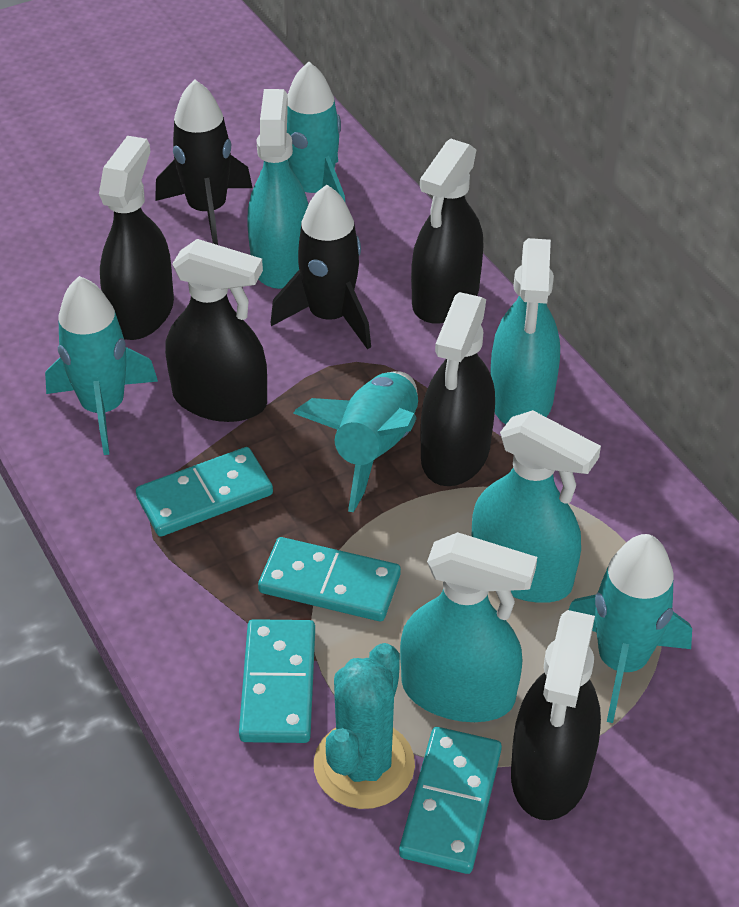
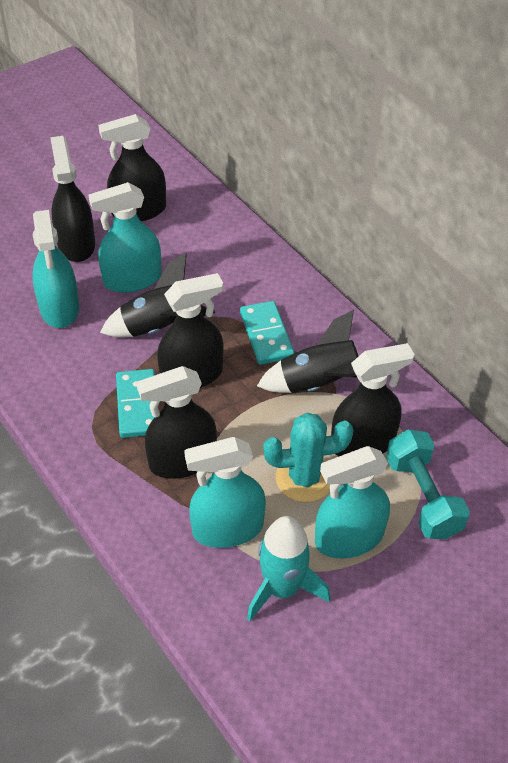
turquoise domino: 4 -> 2
turquoise dumbbell: 0 -> 1
turquoise rocket: 4 -> 1

